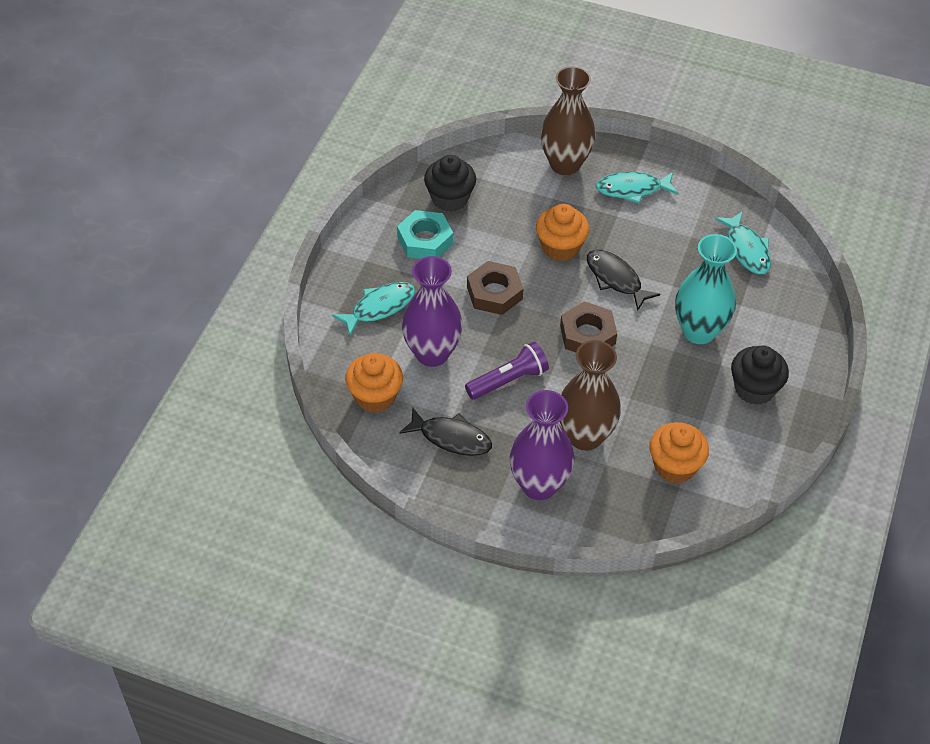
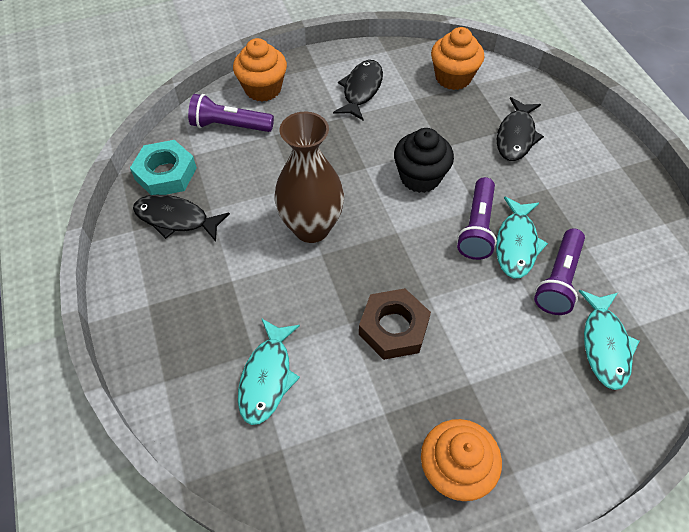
black cupcake: 2 -> 1
black fish: 2 -> 3
brown nut: 2 -> 1
brown vase: 2 -> 1
purple flashlight: 1 -> 3
purple vase: 2 -> 0
turquoise vase: 1 -> 0

